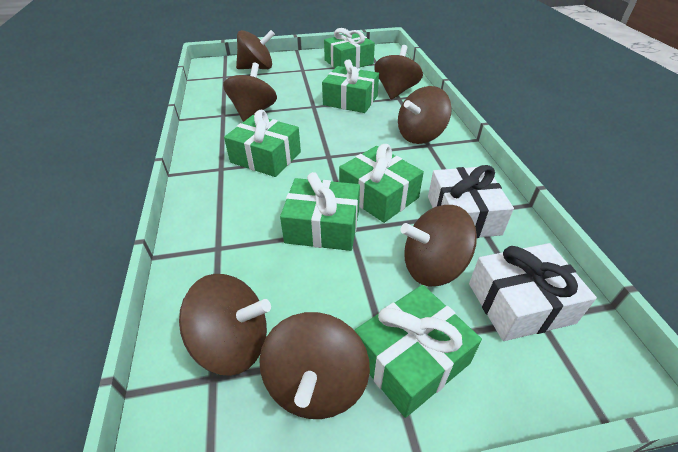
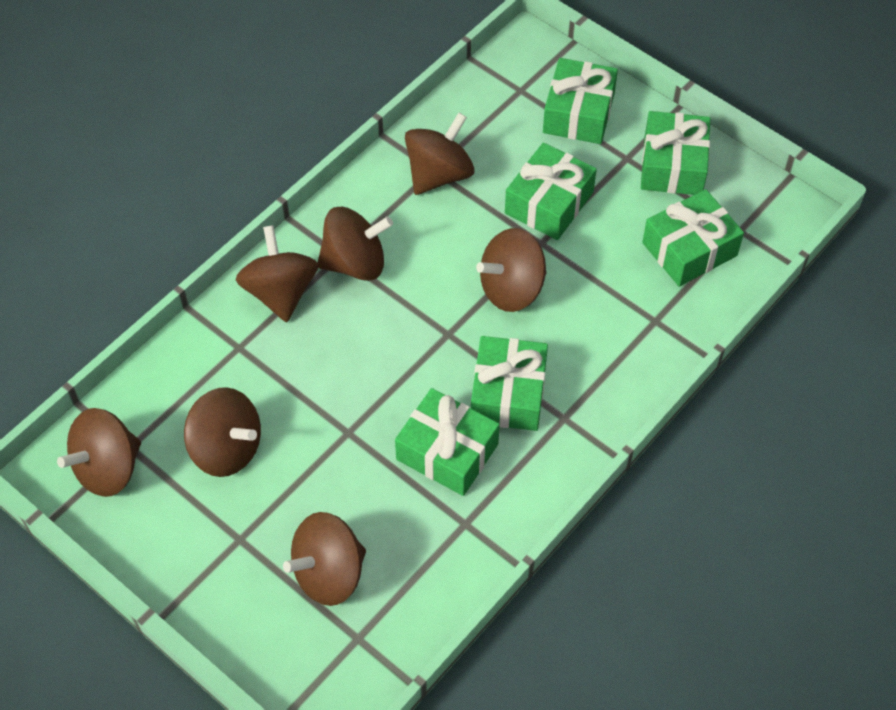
white gift: 2 -> 0

